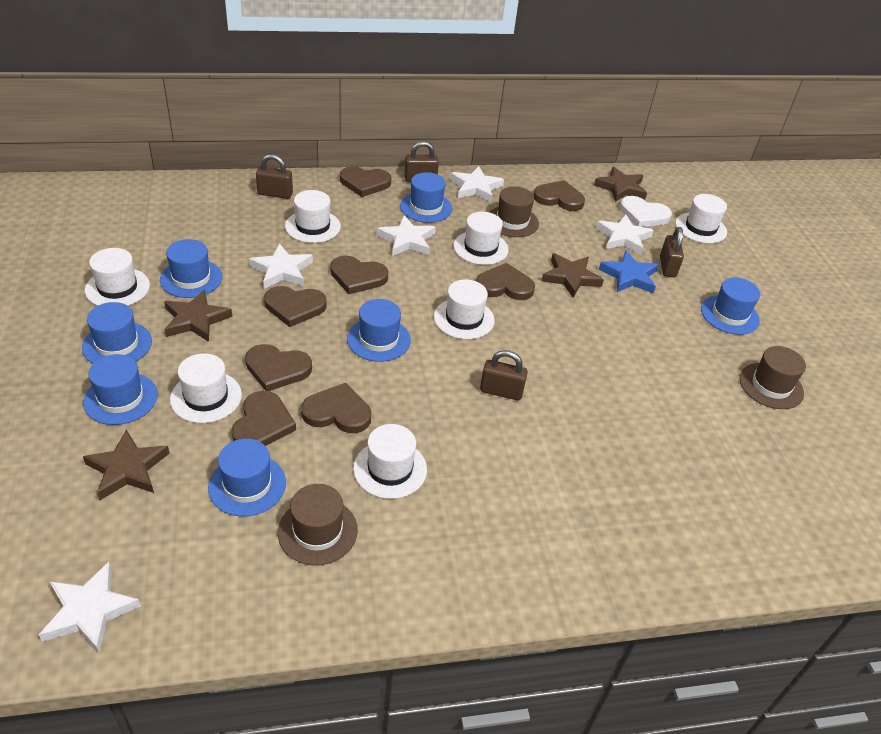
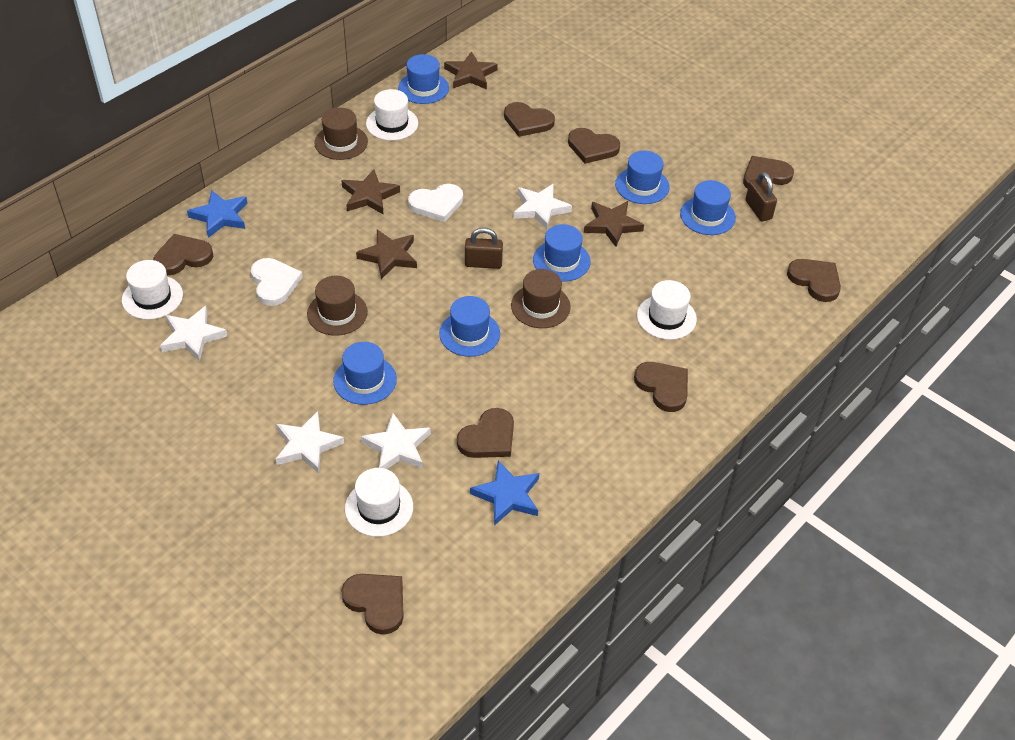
blue hat: 7 -> 6
blue star: 1 -> 2
brown padlock: 4 -> 2
white hat: 7 -> 4
white heart: 1 -> 2
white star: 5 -> 4

